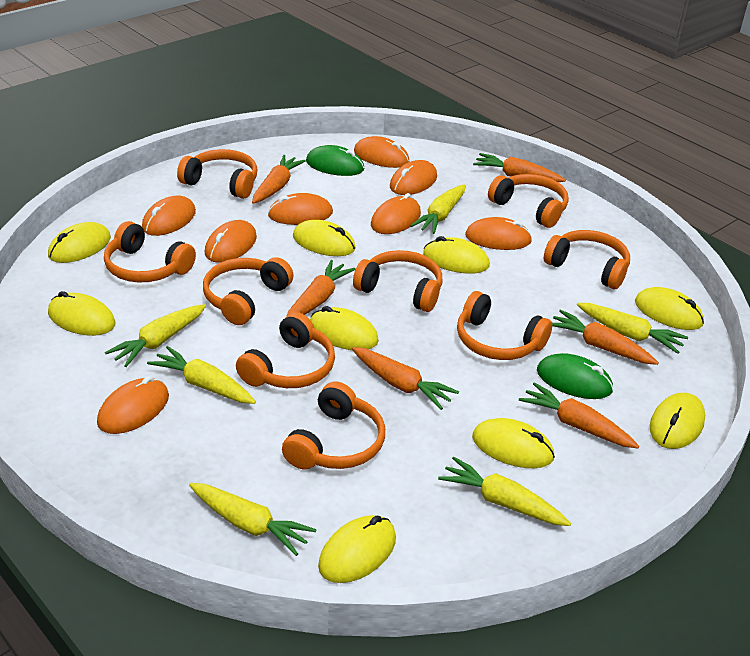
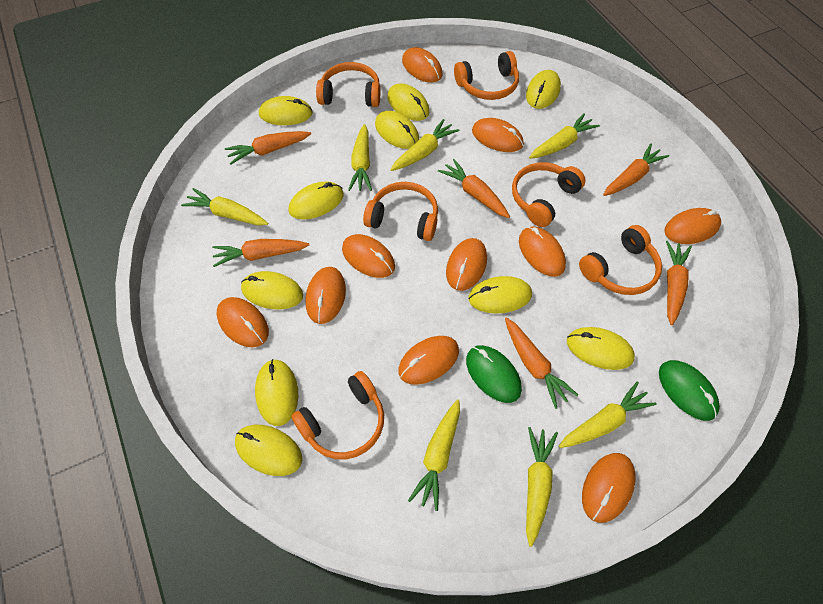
orange headphones: 9 -> 6
orange mouse: 8 -> 10
yellow carrot: 6 -> 7
yellow mouse: 9 -> 10

